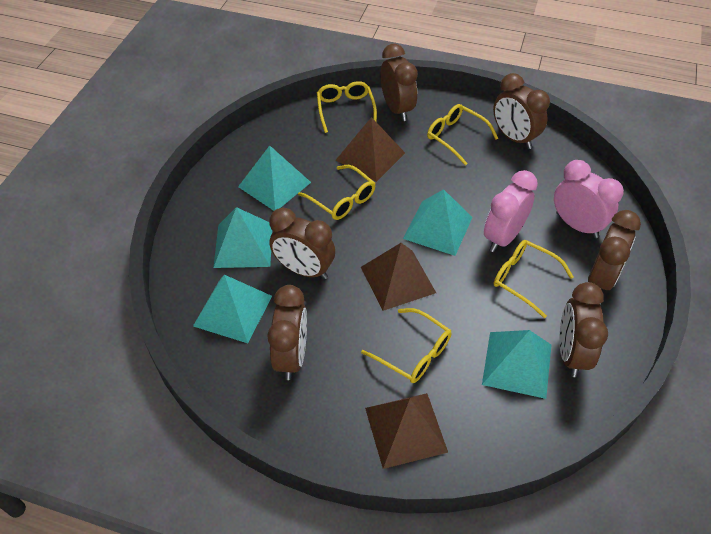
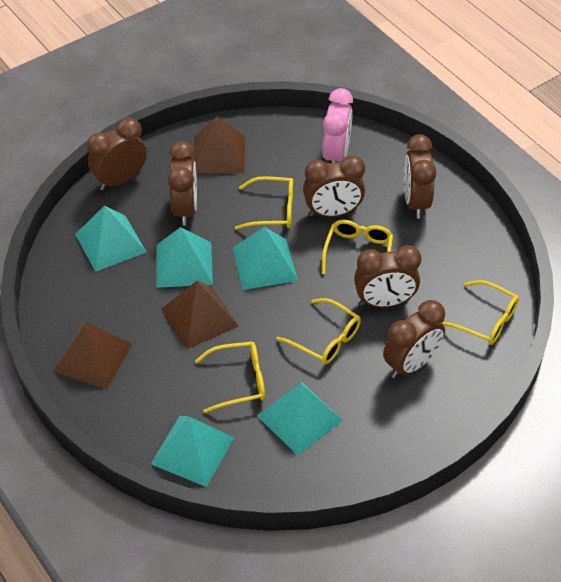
pink clock: 2 -> 1

